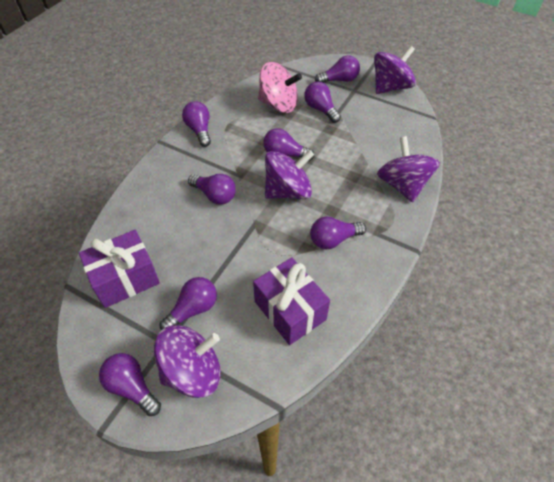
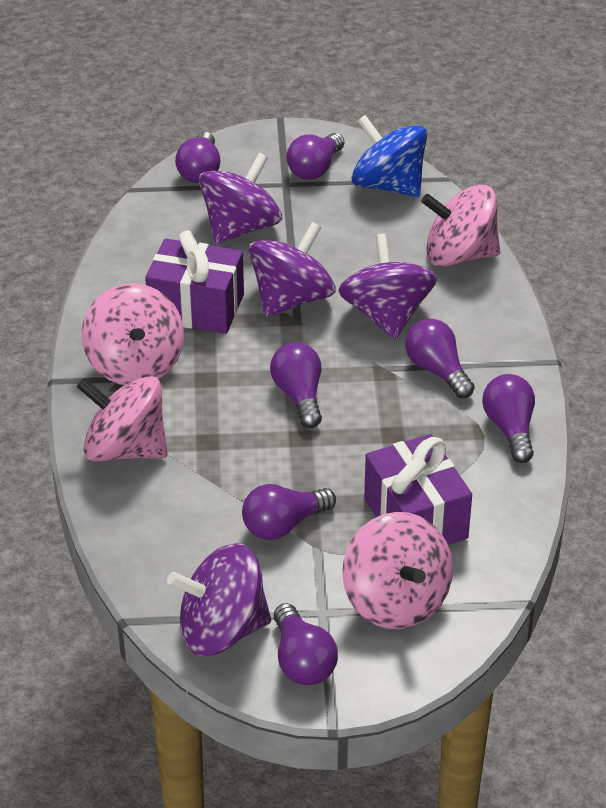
blue spinning top: 0 -> 1
pink spinning top: 1 -> 4
purple light bulb: 8 -> 7

